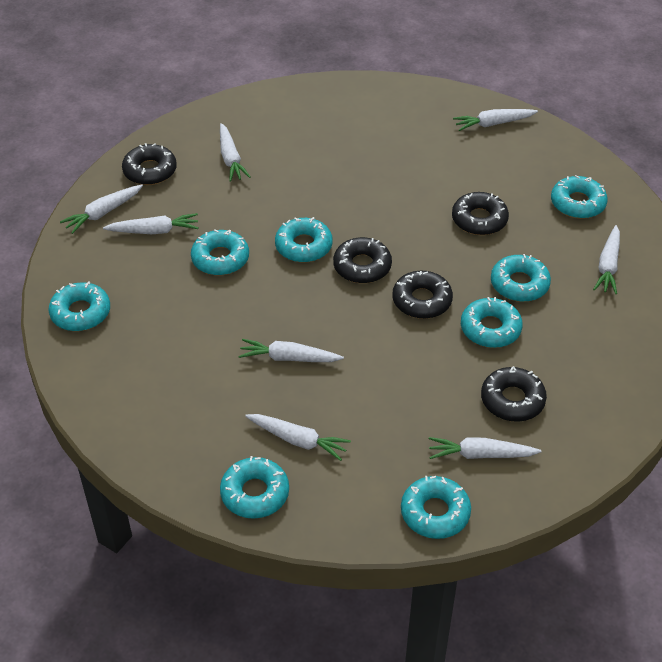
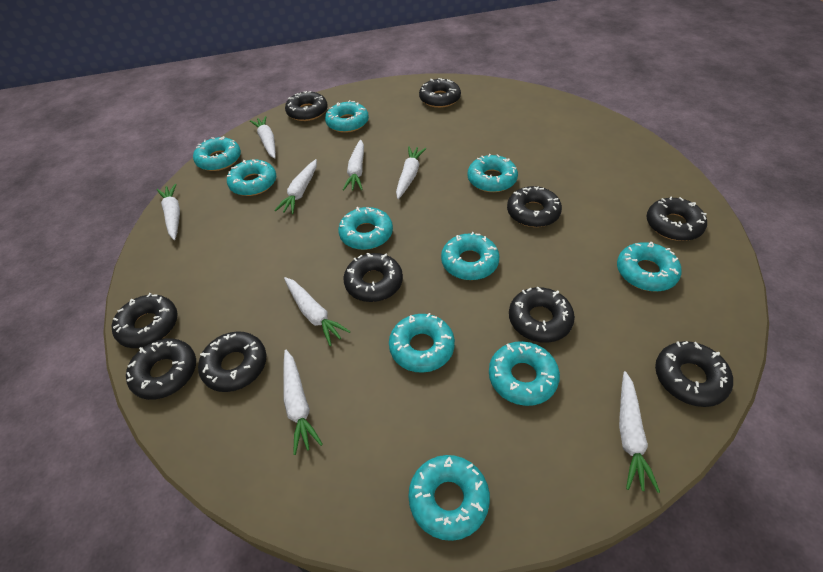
black donut: 5 -> 10
turquoise donut: 8 -> 10

